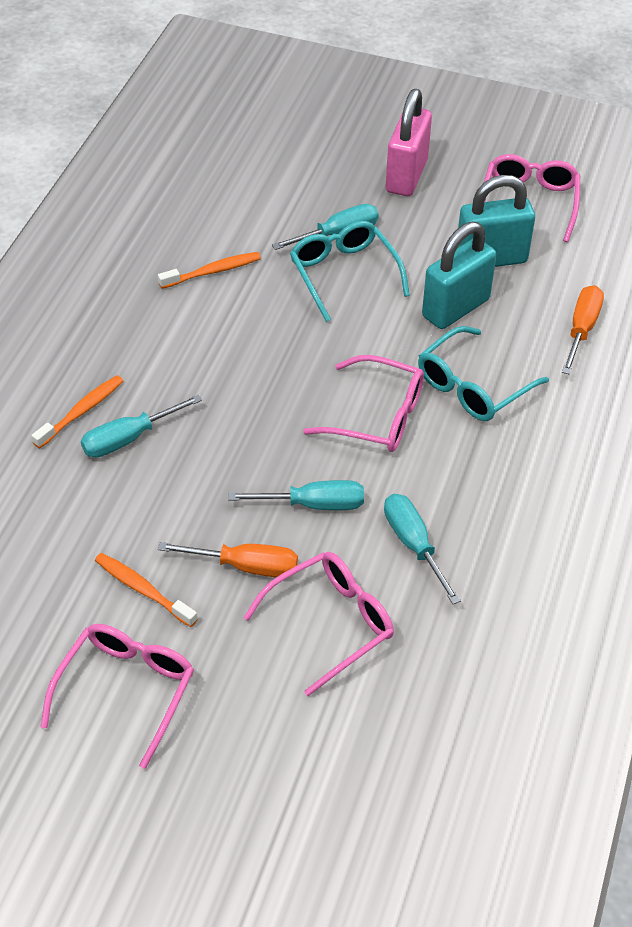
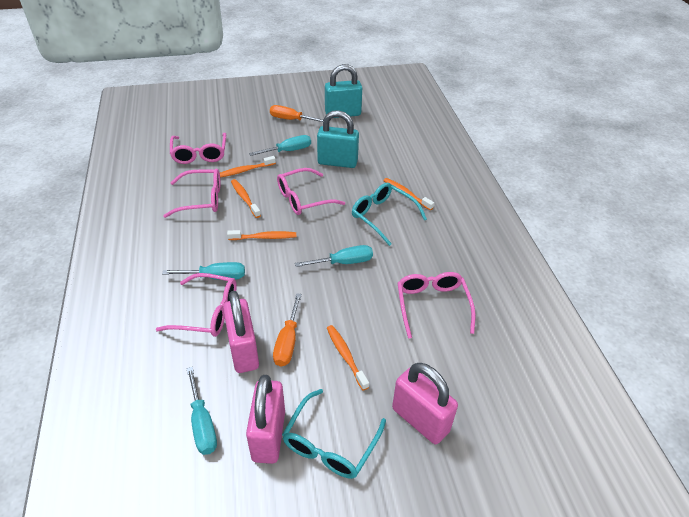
orange toothbrush: 3 -> 5
pink glasses: 4 -> 5
pink padlock: 1 -> 3

